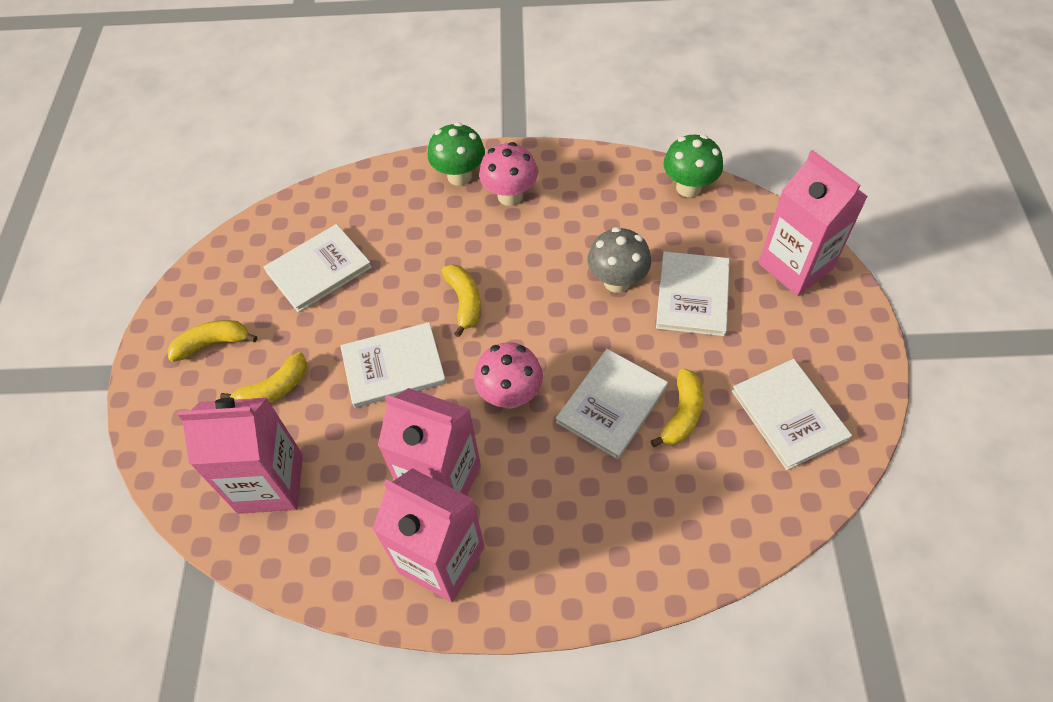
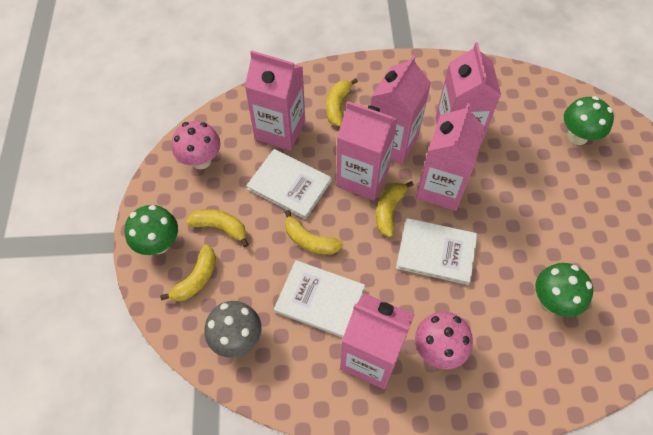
green mushroom: 2 -> 3
pink carton: 4 -> 6
white book: 5 -> 3
yellow banana: 4 -> 5

